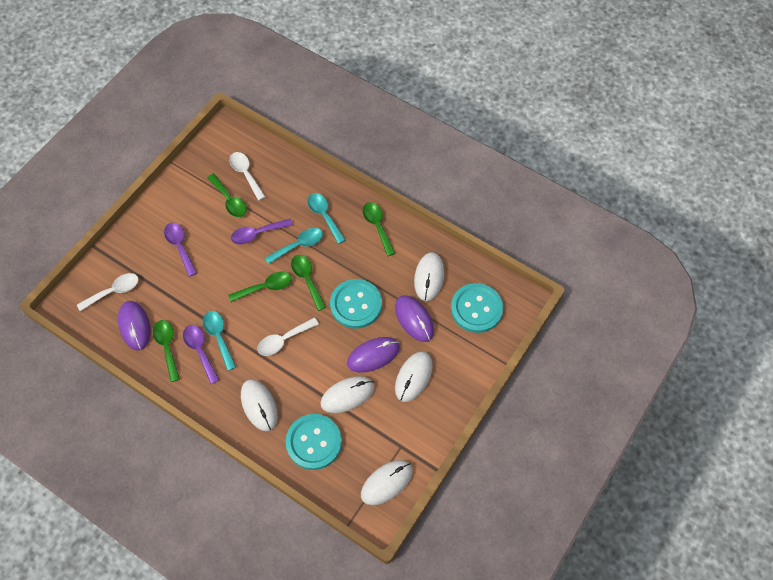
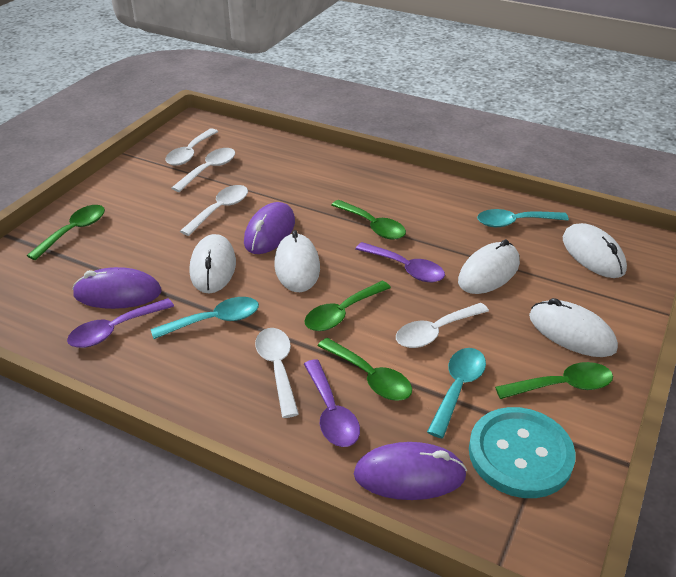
turquoise button: 3 -> 1
white spoon: 3 -> 5

